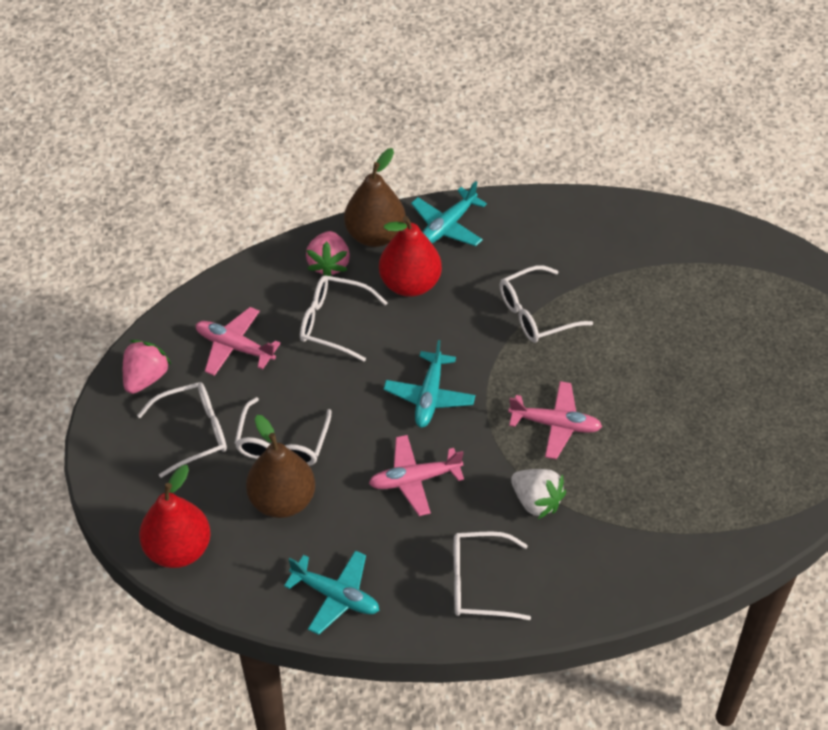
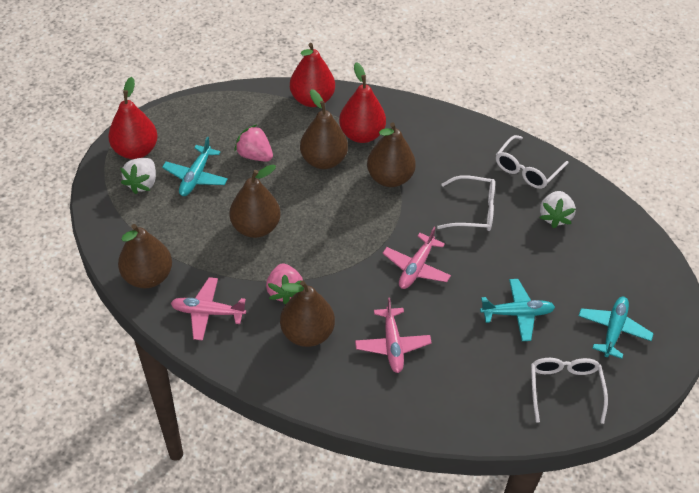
brown pear: 2 -> 5
red pear: 2 -> 3
white glasses: 5 -> 3
white strawberry: 1 -> 2

